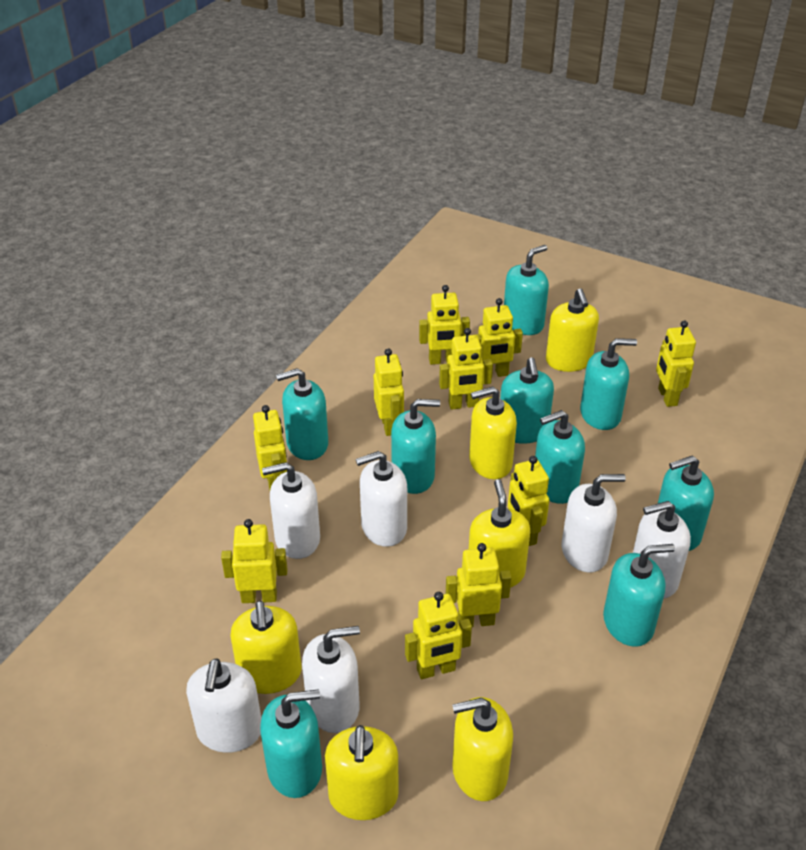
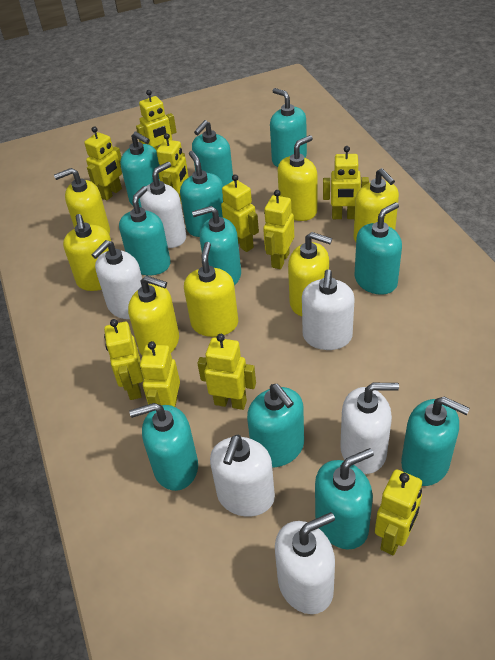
turquoise soap dispenser: 9 -> 11
yellow soap dispenser: 6 -> 7

